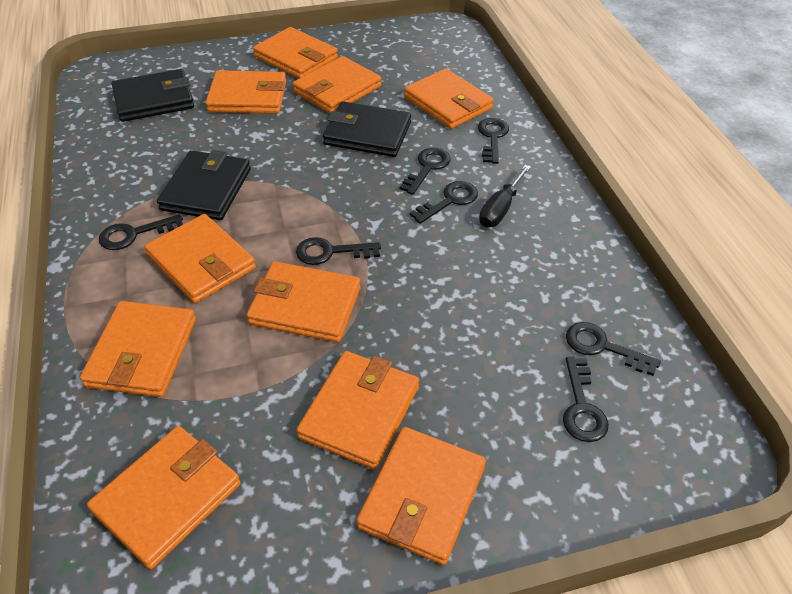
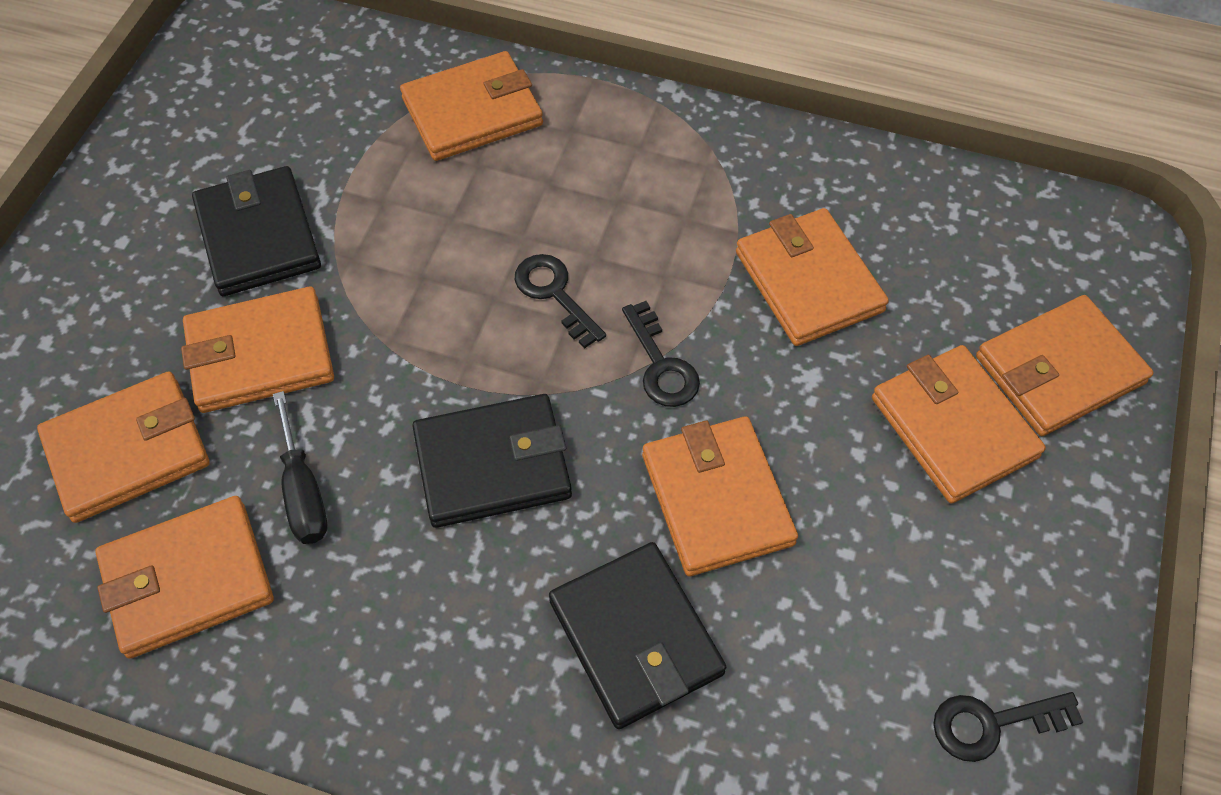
black key: 7 -> 3
orange wallet: 10 -> 8

